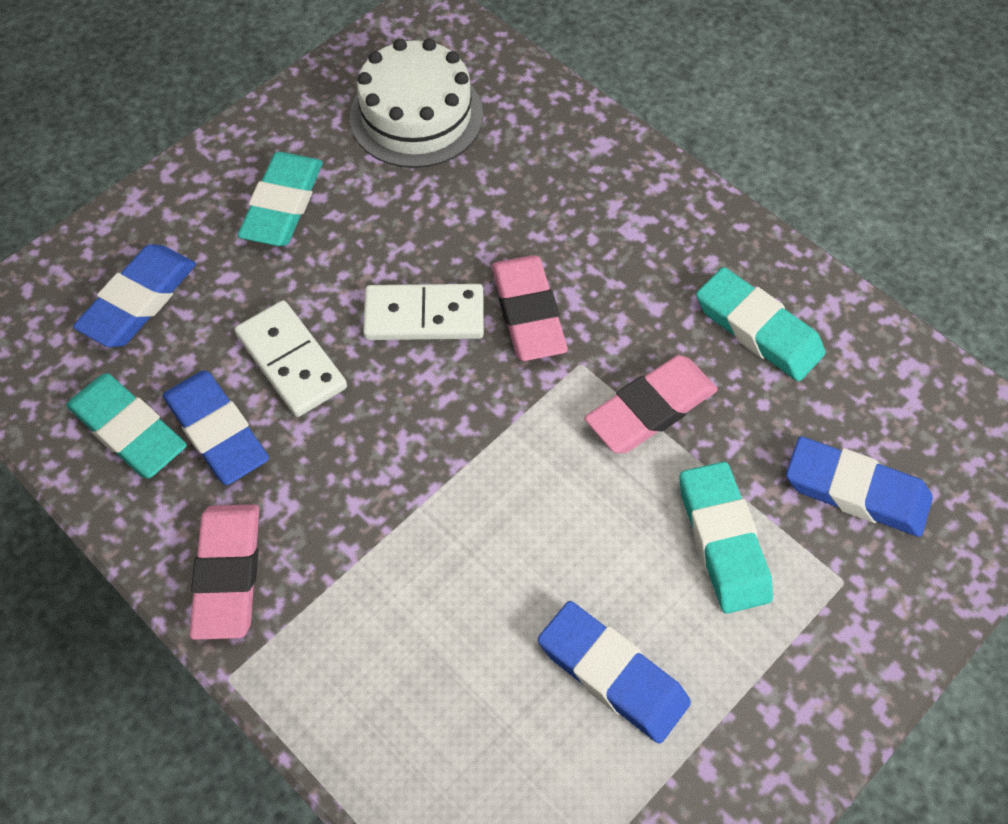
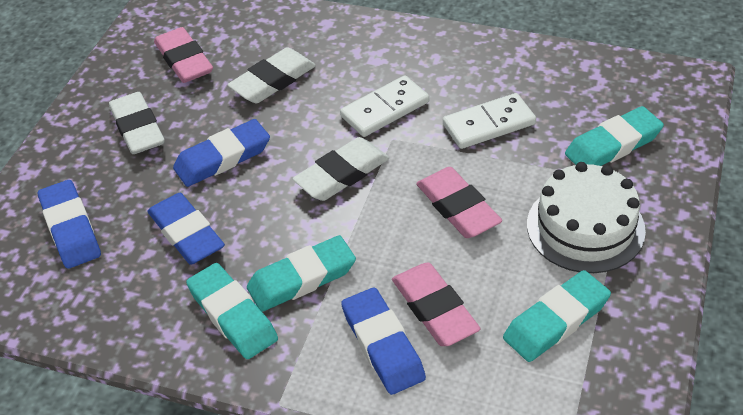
white eraser: 0 -> 3

